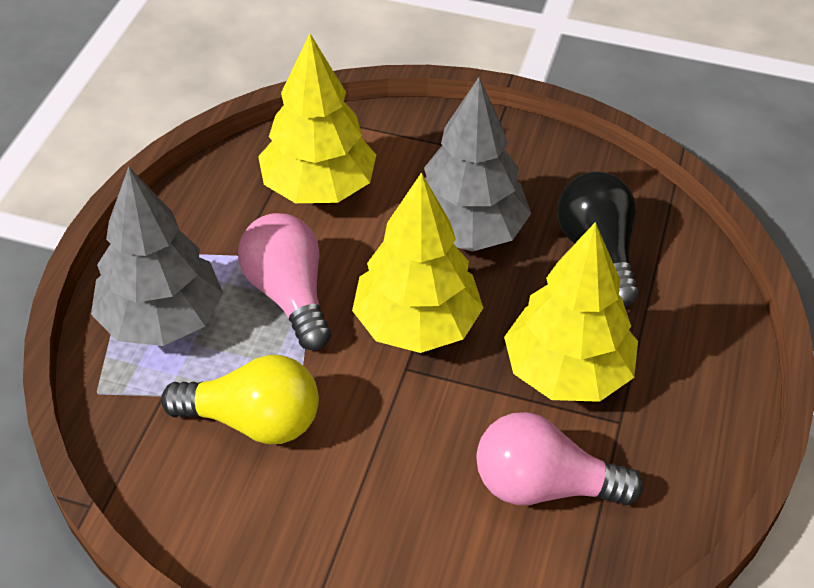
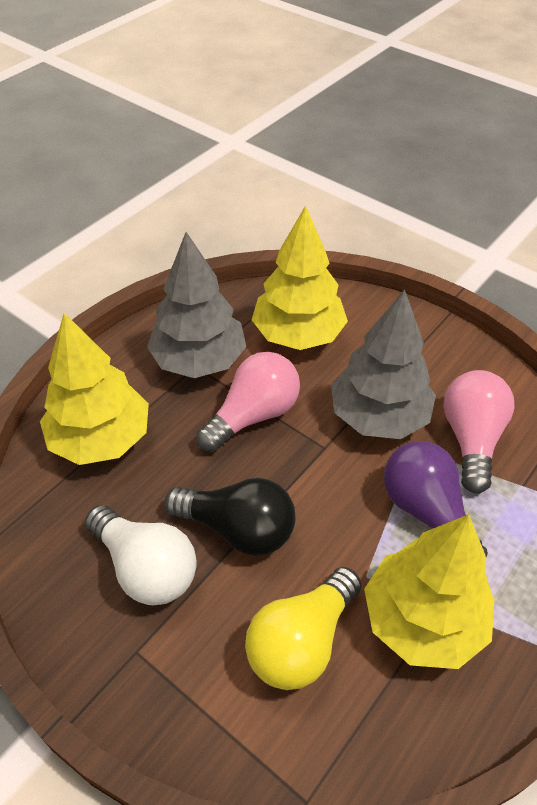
purple light bulb: 0 -> 1
white light bulb: 0 -> 1

